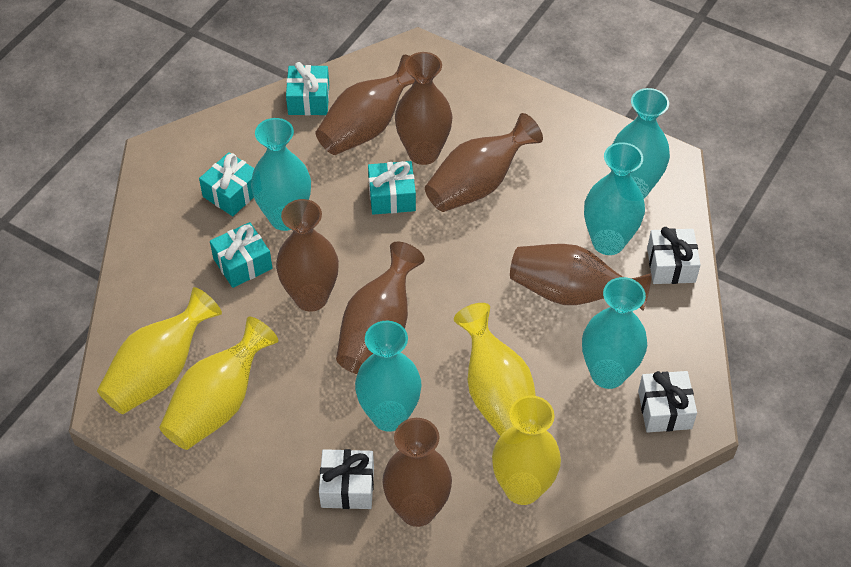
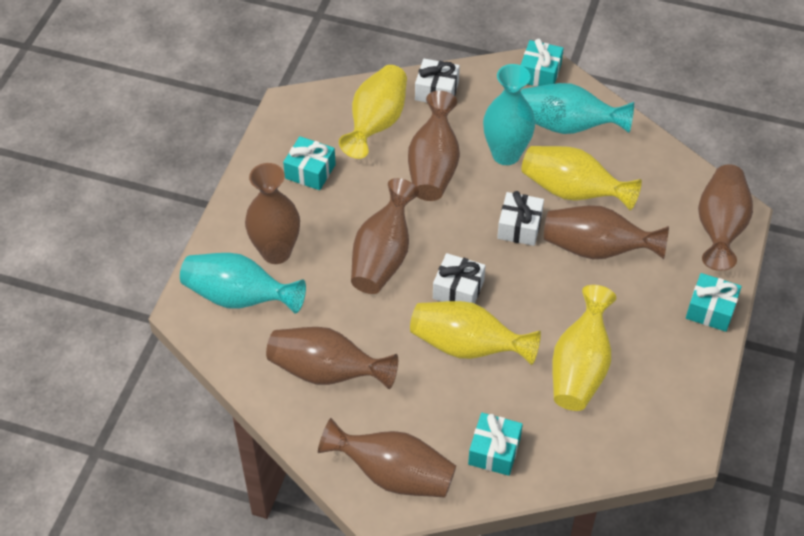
turquoise vase: 5 -> 3

